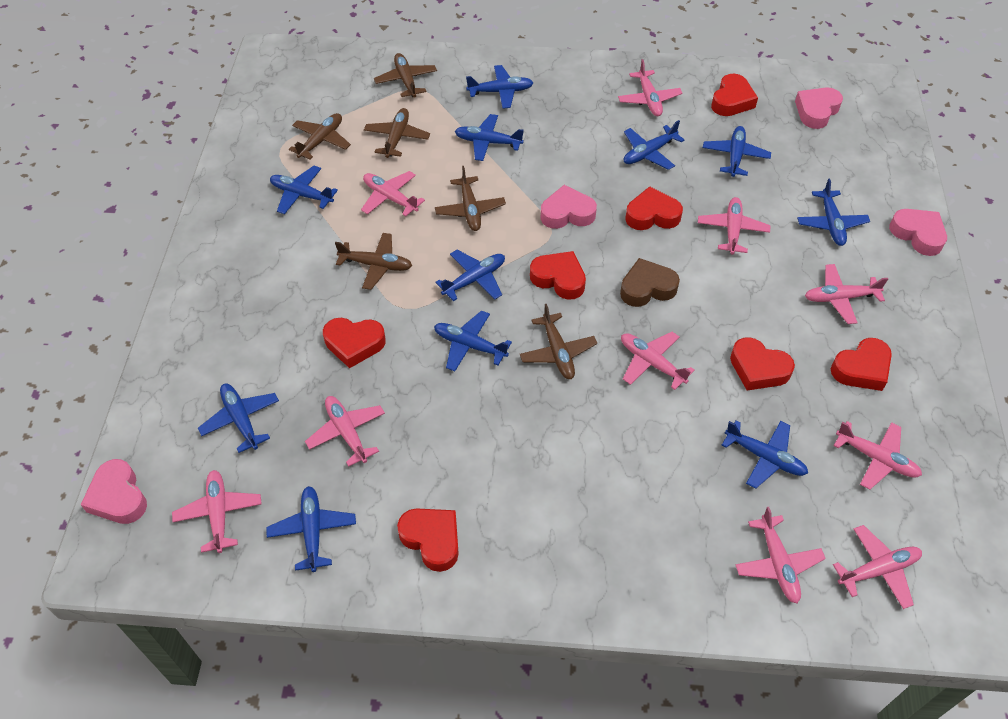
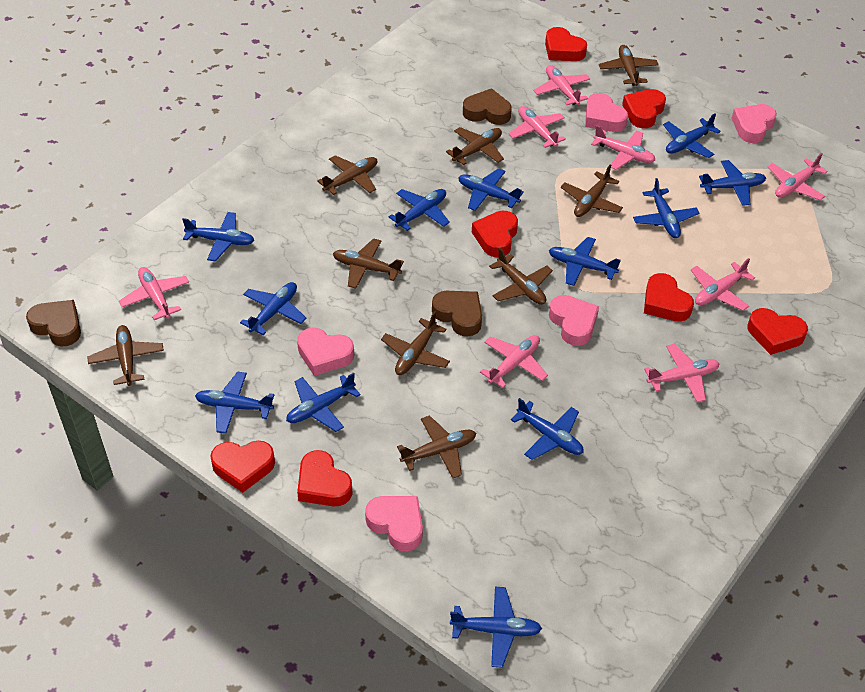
blue plane: 11 -> 12
brown heart: 1 -> 3
brown plane: 6 -> 9
pink heart: 4 -> 5
pink plane: 10 -> 8

